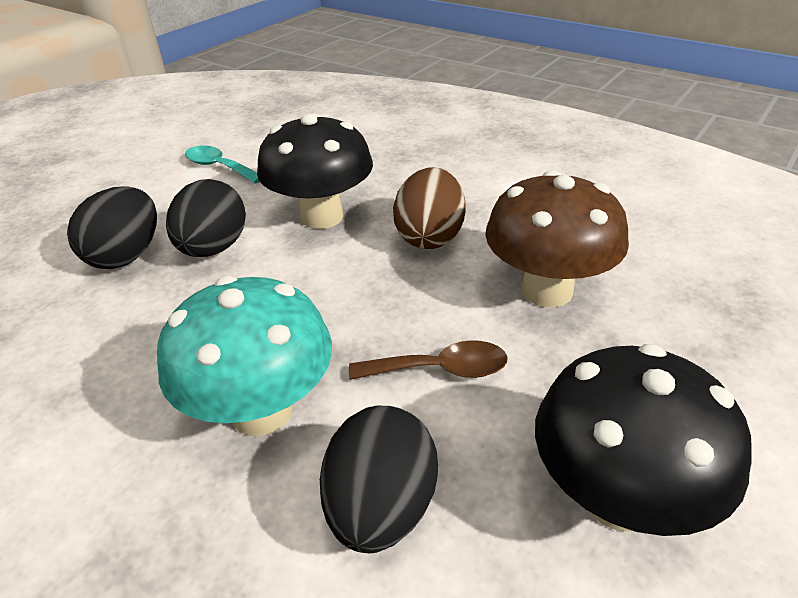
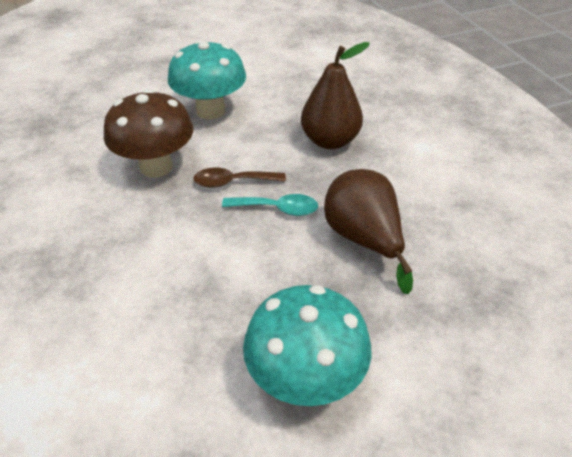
black egg: 3 -> 0
black mushroom: 2 -> 0
brown egg: 1 -> 0
brown pear: 0 -> 2
turquoise mushroom: 1 -> 2

